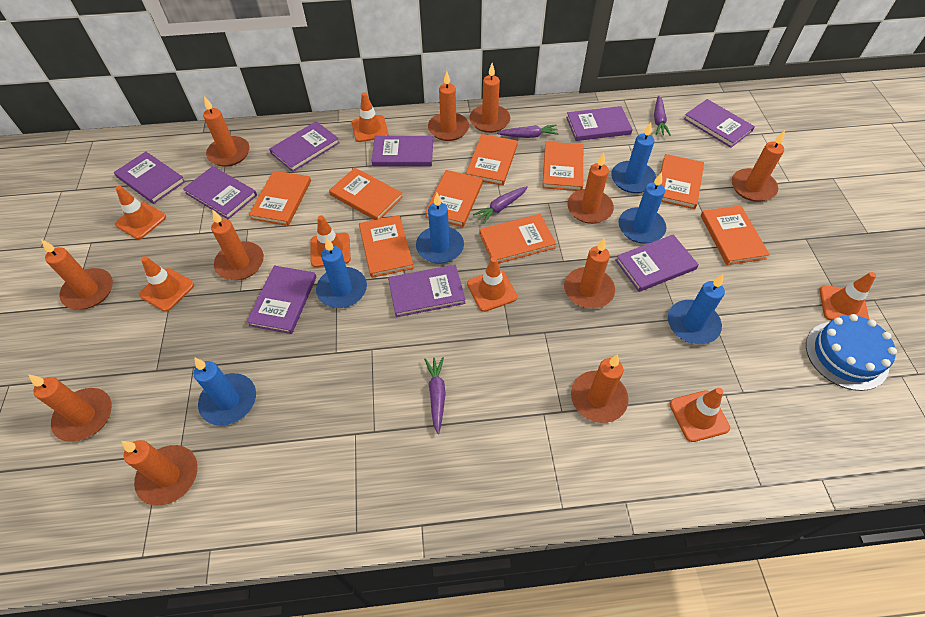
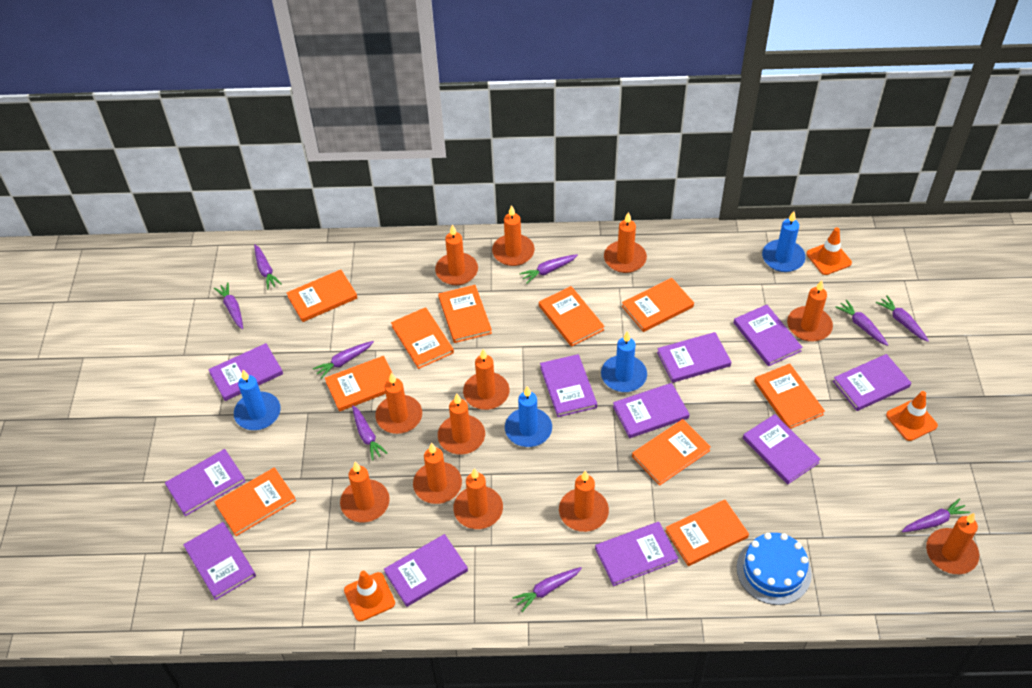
blue candle: 6 -> 4
orange book: 9 -> 10
orange candle: 11 -> 12
orange traffic cone: 7 -> 3
purple book: 9 -> 11
purple carrot: 4 -> 9

